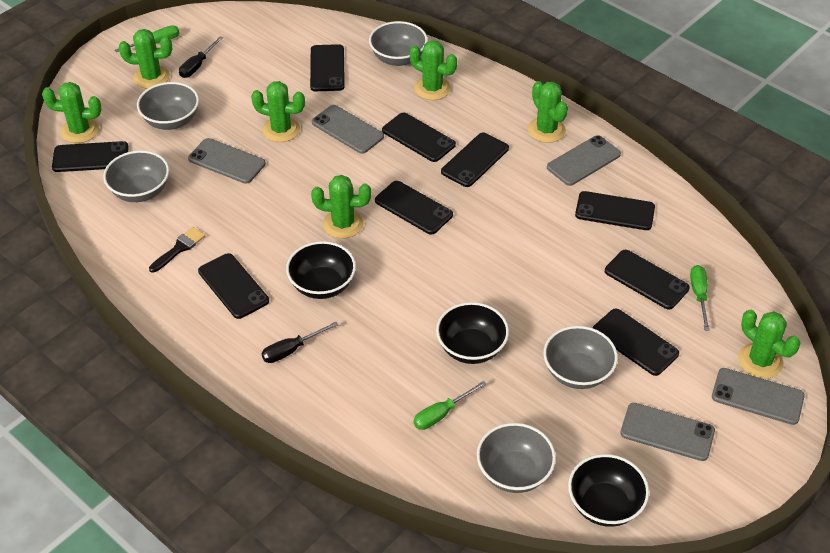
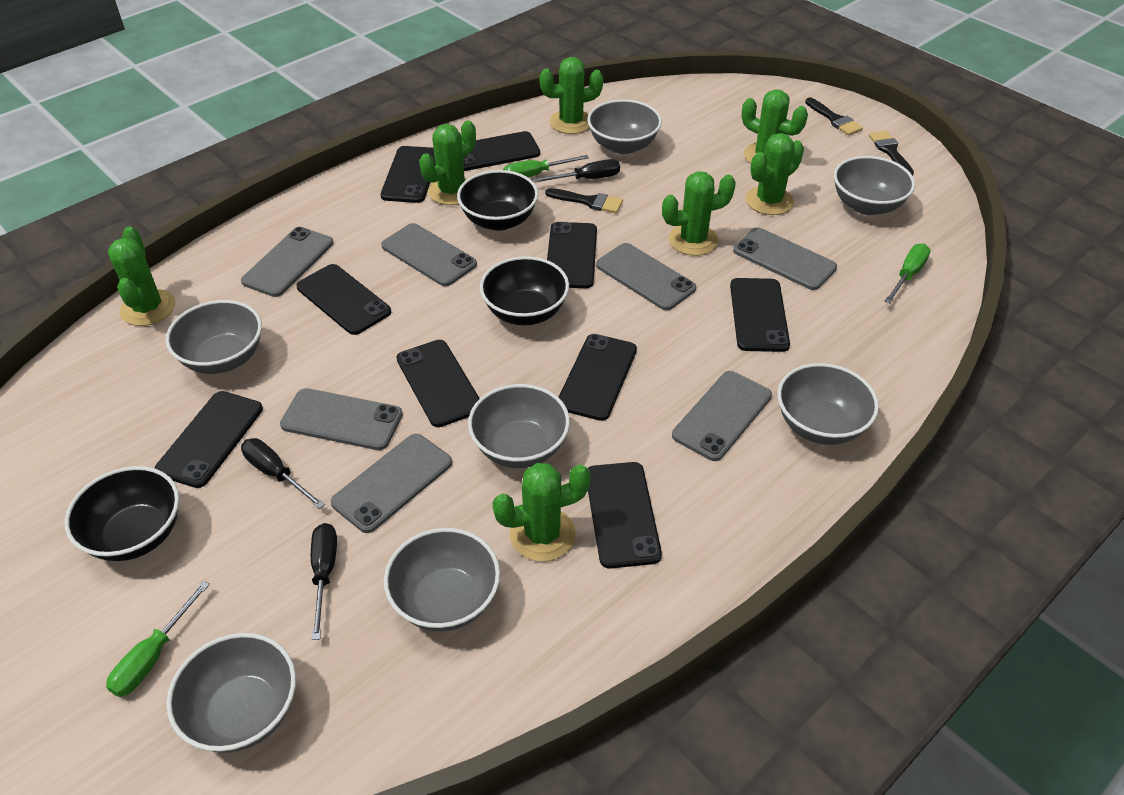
black brush: 1 -> 3
black screwdriver: 2 -> 3
grey bowl: 5 -> 7
grey phone: 5 -> 7

